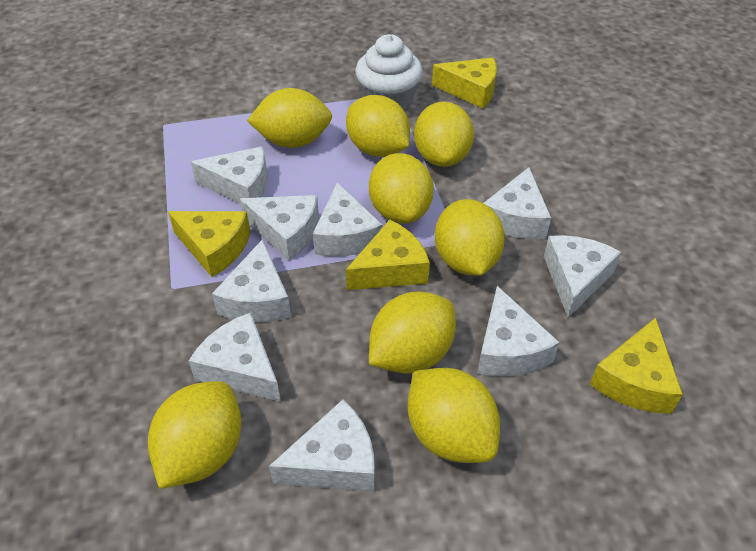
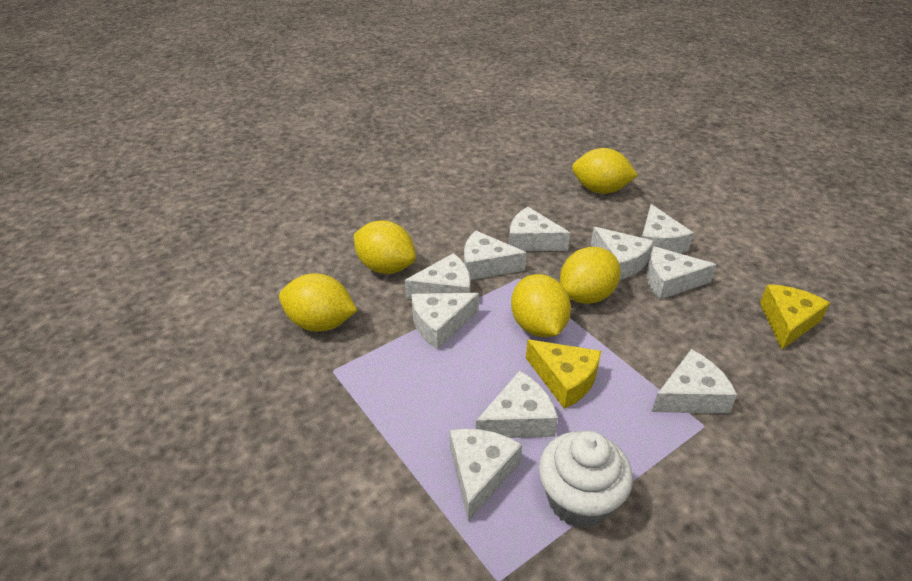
white cheese: 9 -> 10
yellow cheese: 4 -> 2
yellow lemon: 8 -> 5

